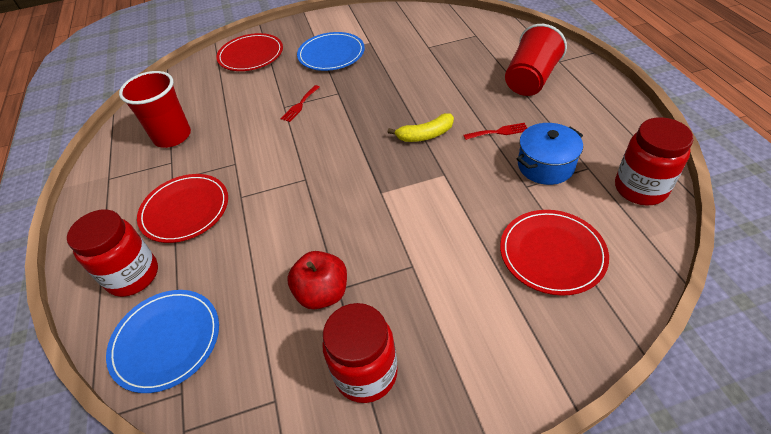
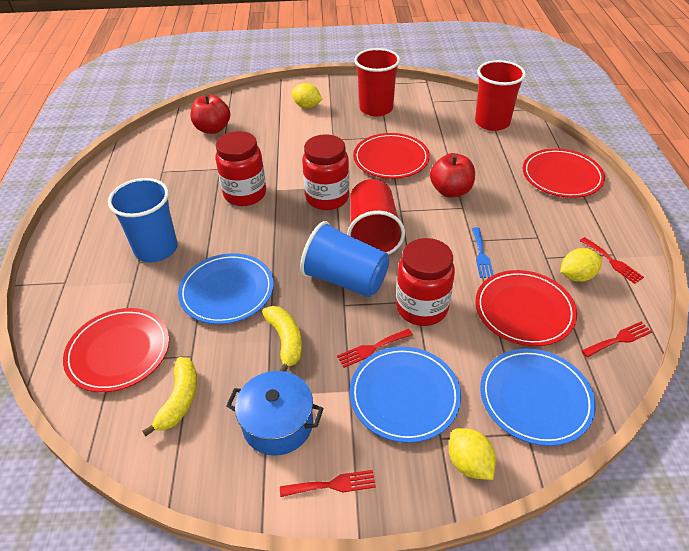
blue cup: 0 -> 2
blue fork: 0 -> 1
blue plate: 2 -> 3
red apple: 1 -> 2
red cup: 2 -> 3
red fork: 2 -> 4
red plate: 3 -> 4
yellow banana: 1 -> 2
yellow lemon: 0 -> 3

